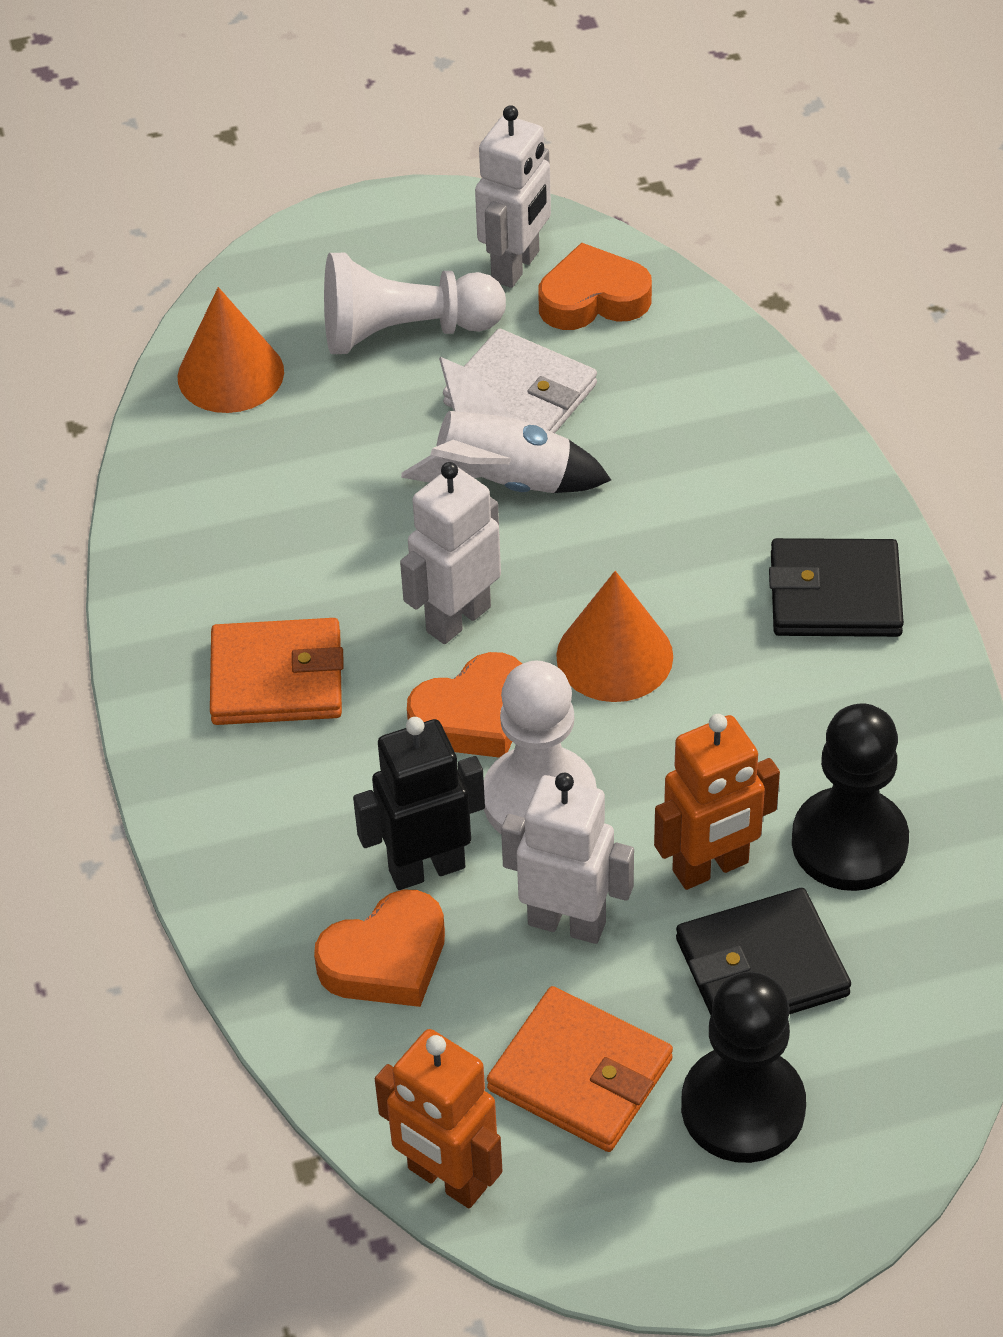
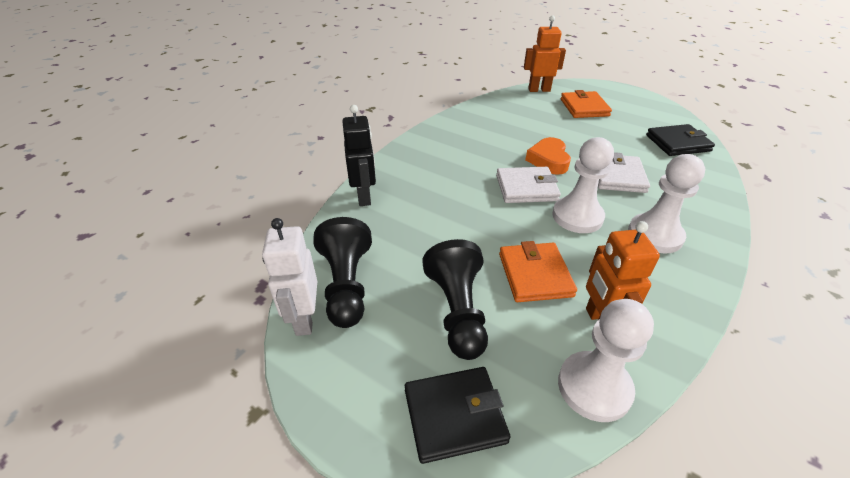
orange cone: 2 -> 0
orange heart: 3 -> 1
white pawn: 2 -> 3
white robot: 3 -> 1
white rocket: 1 -> 0
white wallet: 1 -> 2

